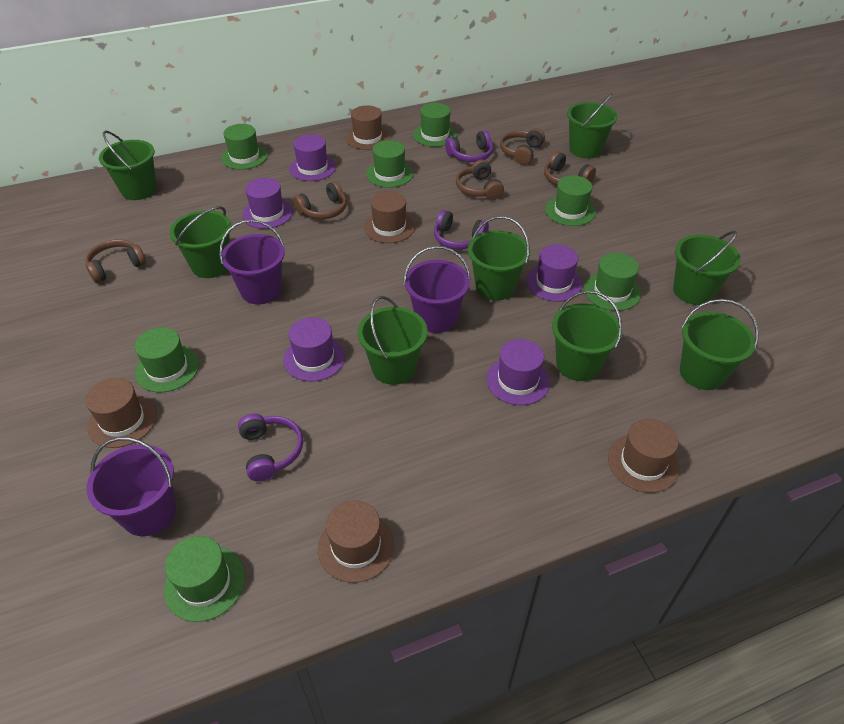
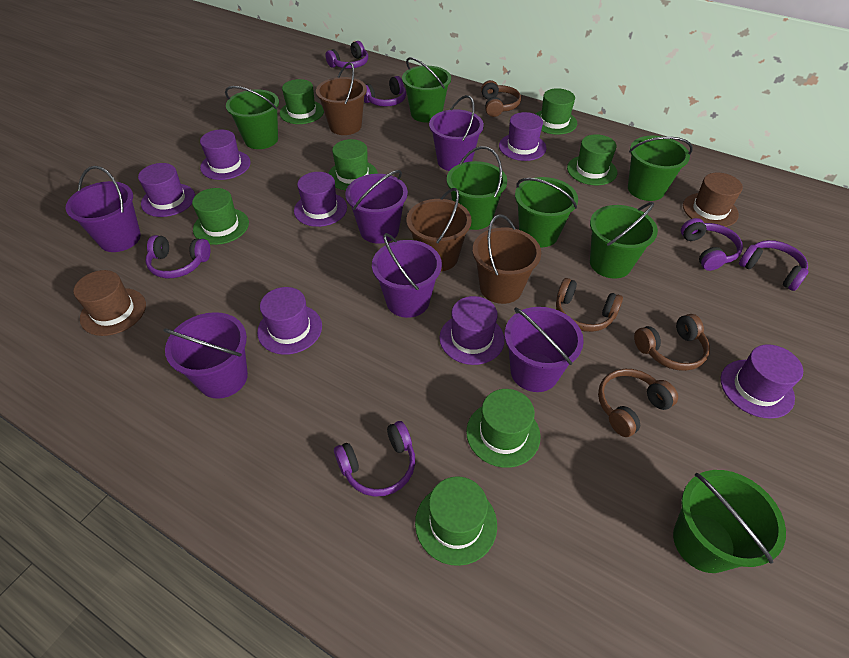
brown bucket: 0 -> 3
brown hat: 5 -> 2
brown headphones: 5 -> 4
green bucket: 8 -> 7
purple bucket: 3 -> 6
purple hat: 5 -> 7
purple headphones: 3 -> 6

